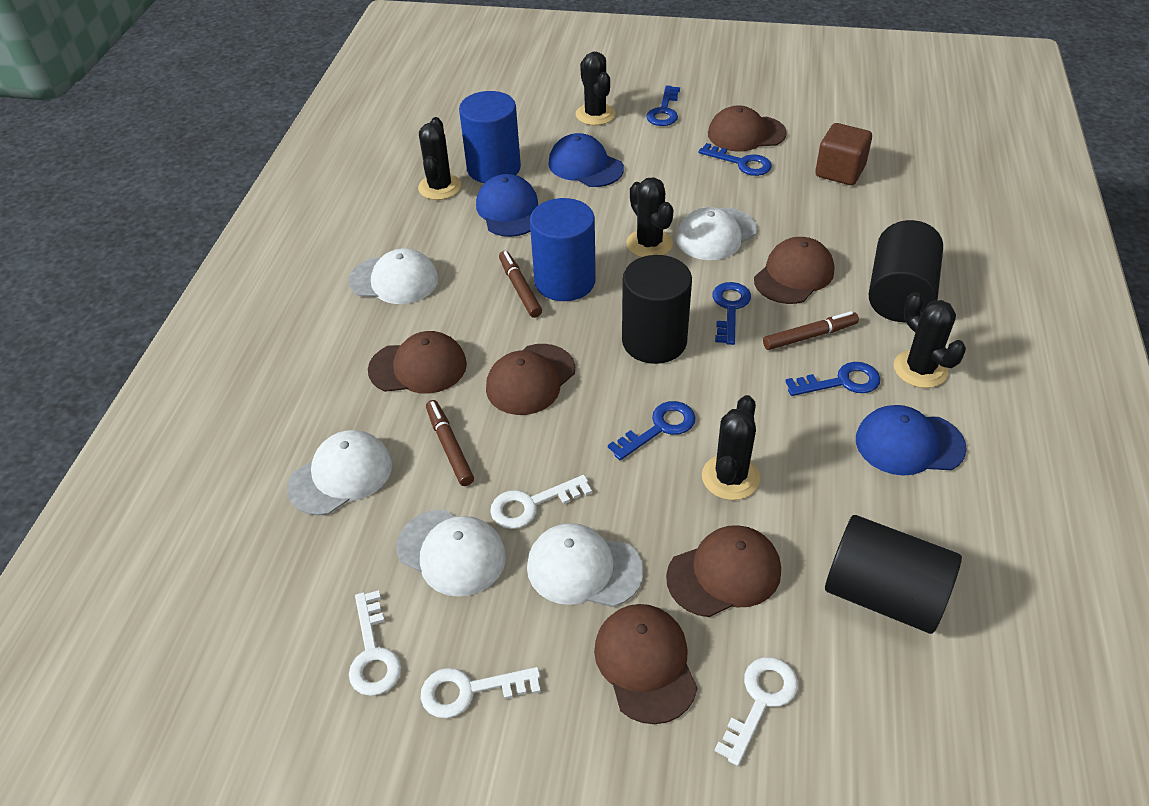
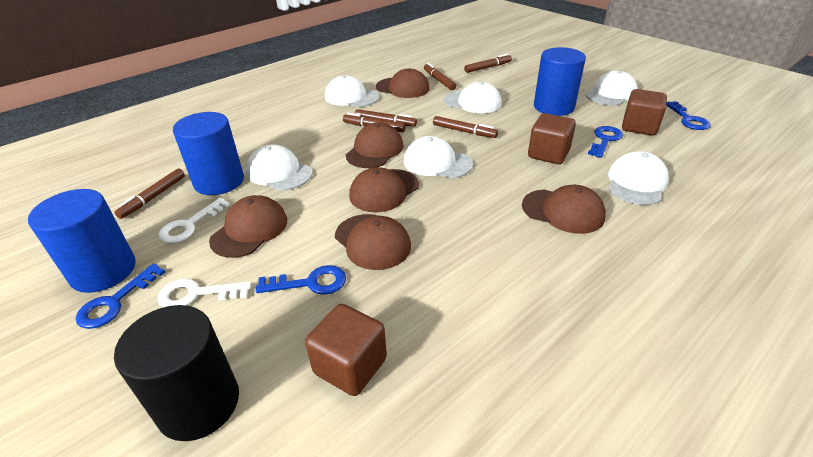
black cactus: 5 -> 0
black cylinder: 3 -> 1
blue cap: 3 -> 0
blue cylinder: 2 -> 3
blue key: 5 -> 4
brown cube: 1 -> 3
brown marker: 3 -> 6
white cap: 5 -> 6
white key: 4 -> 2

